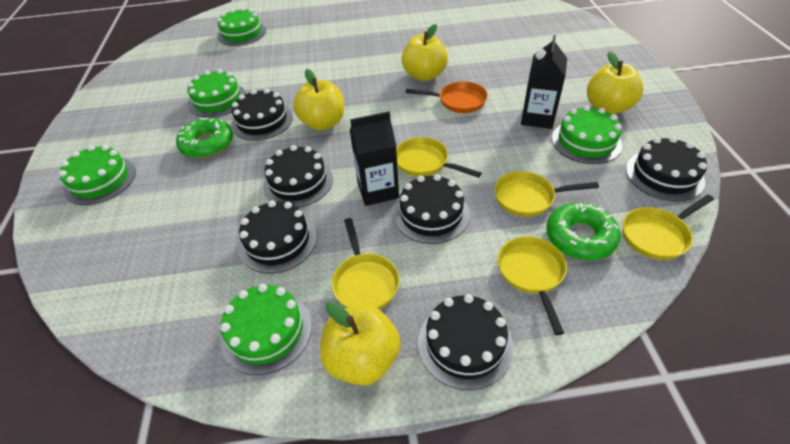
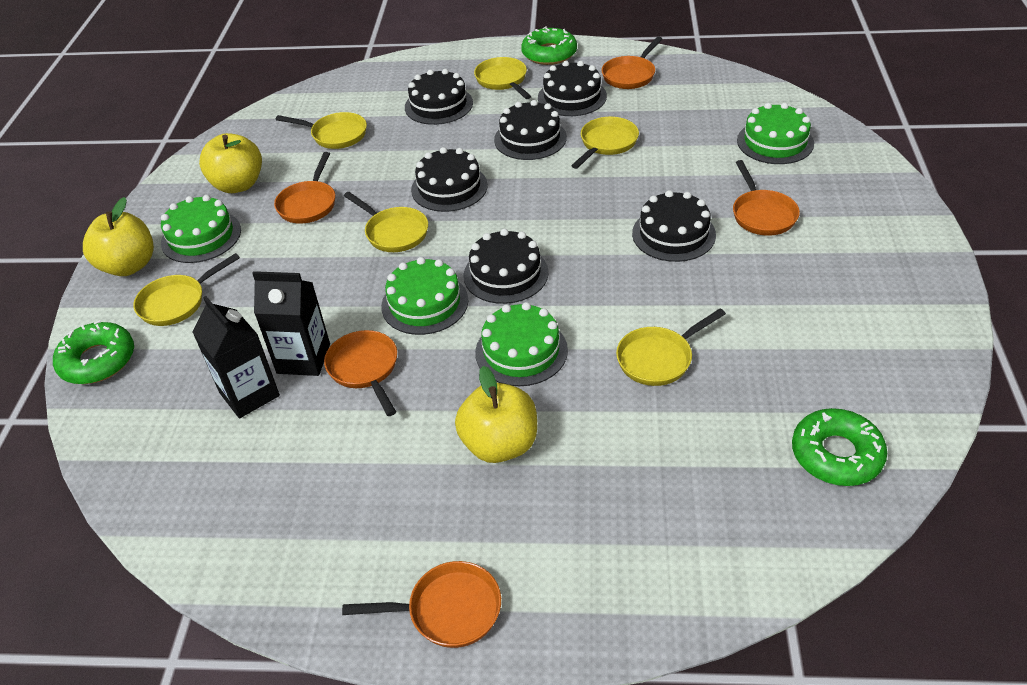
green cake: 5 -> 4
green donut: 2 -> 3
orange pan: 1 -> 5
yellow apple: 4 -> 3
yellow pan: 5 -> 6

